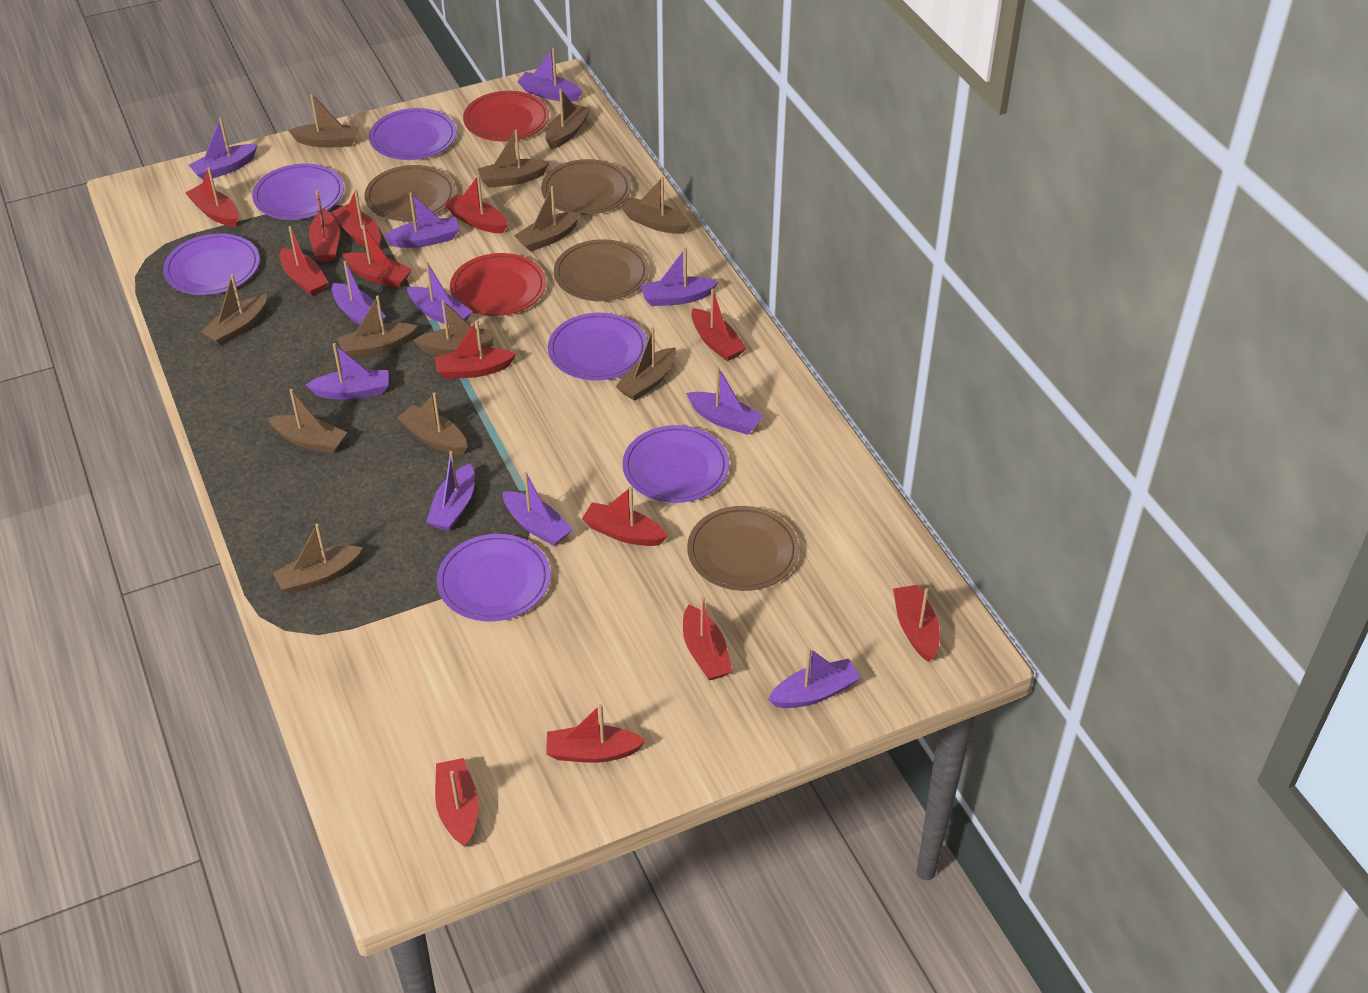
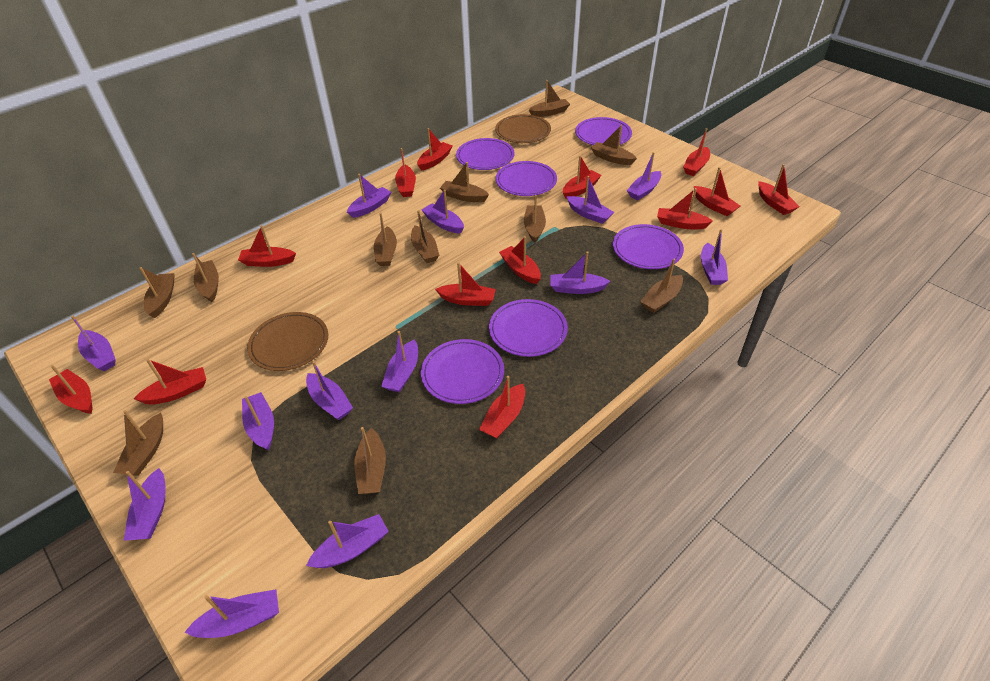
brown boat: 12 -> 11
brown plate: 4 -> 2
purple boat: 11 -> 13
red plate: 2 -> 0

